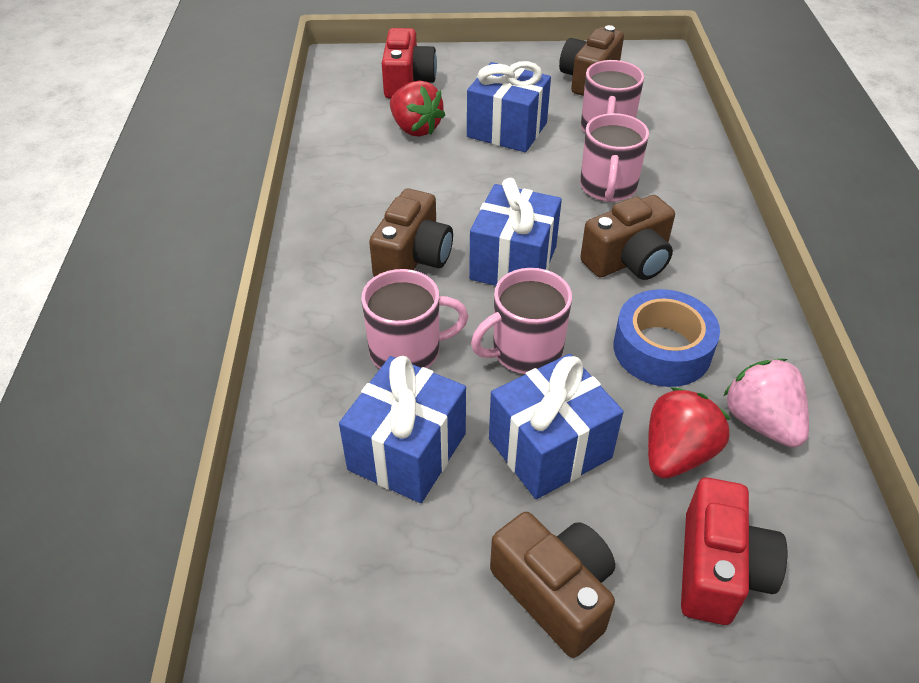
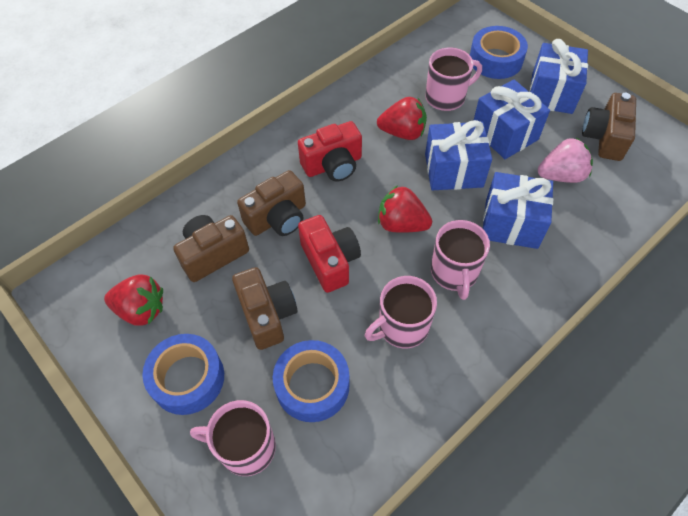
blue tape: 1 -> 3
red strawberry: 2 -> 3

